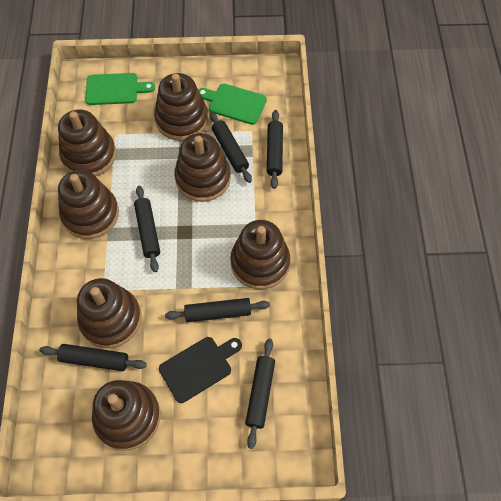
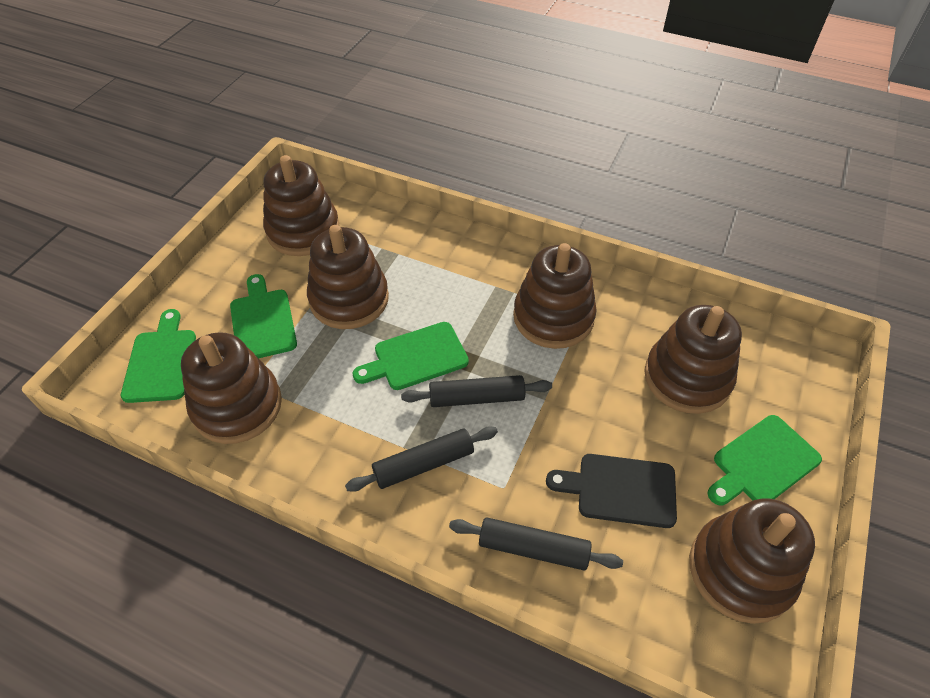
black rolling pin: 6 -> 3
brown stacking toy: 7 -> 6
green cutting board: 2 -> 4

